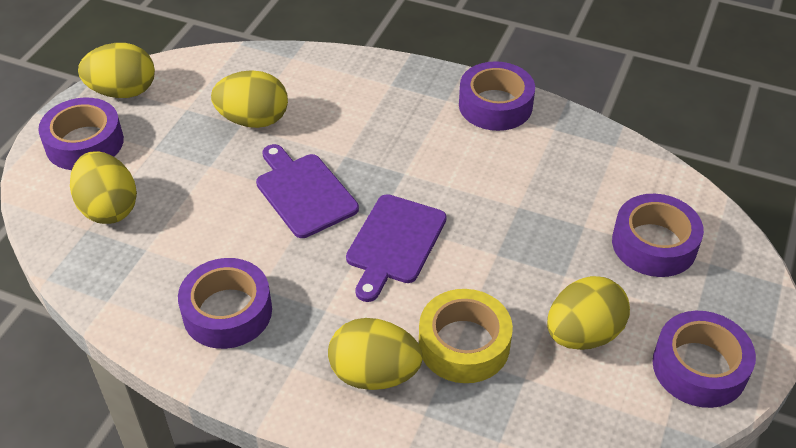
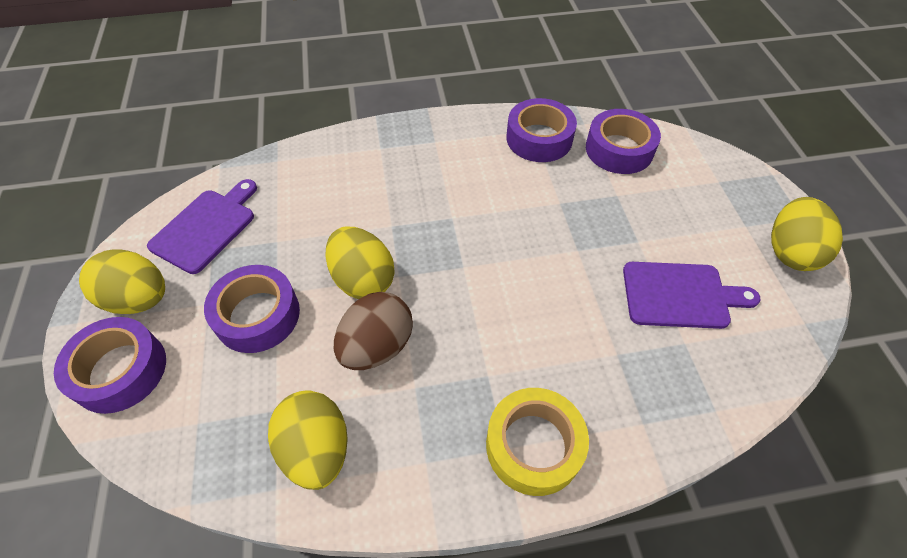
brown egg: 0 -> 1
purple tape: 5 -> 4
yellow egg: 5 -> 4

